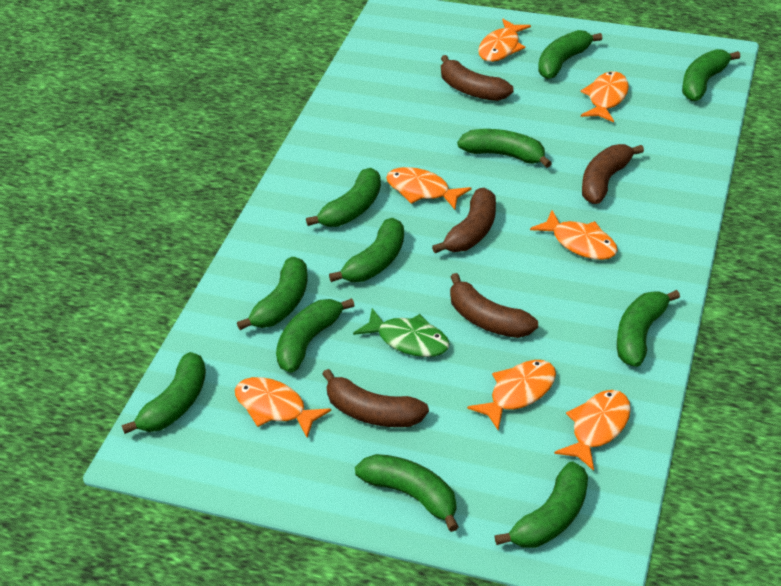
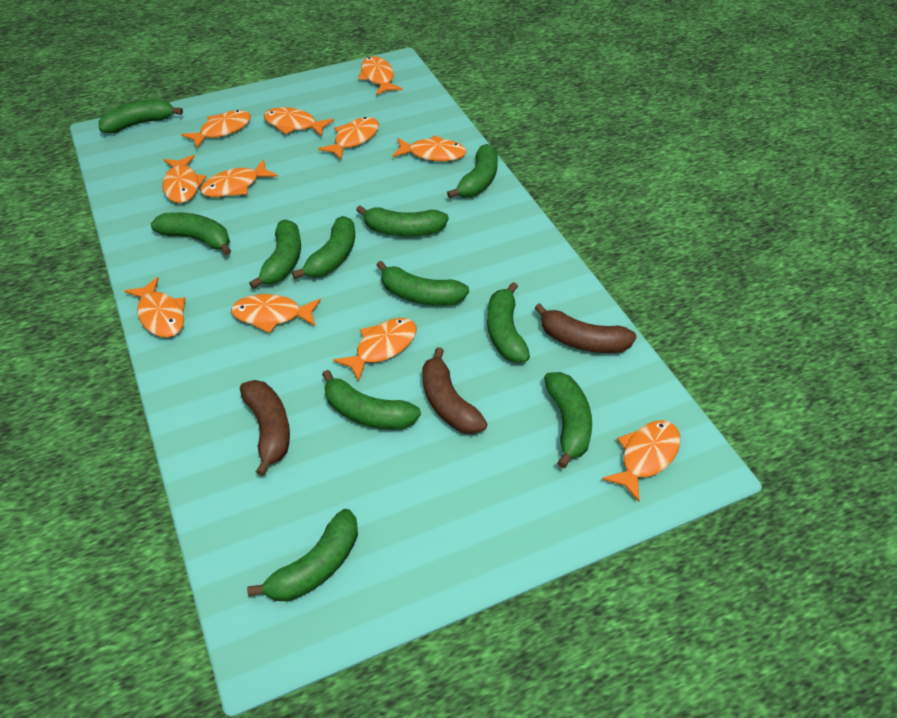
brown banana: 5 -> 3
green fish: 1 -> 0
orange fish: 7 -> 11

